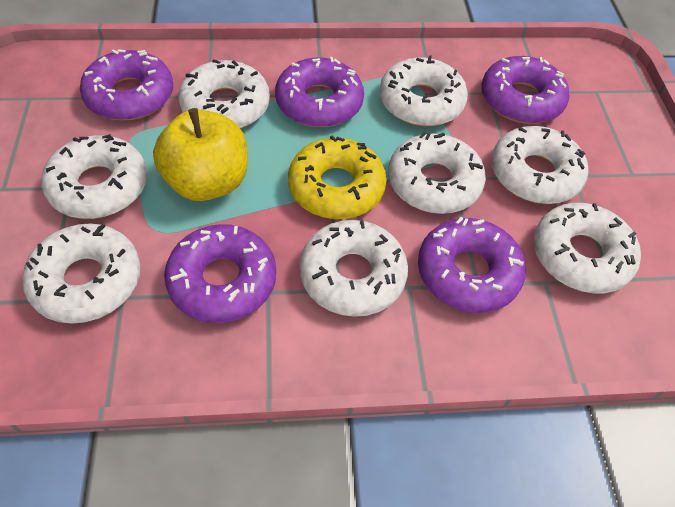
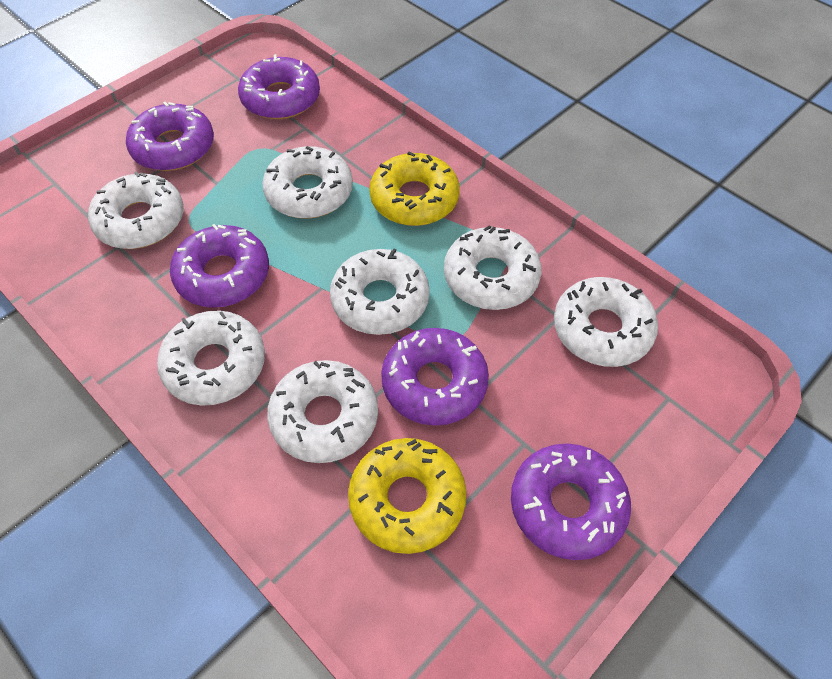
white donut: 8 -> 7
yellow apple: 1 -> 0
yellow donut: 1 -> 2

